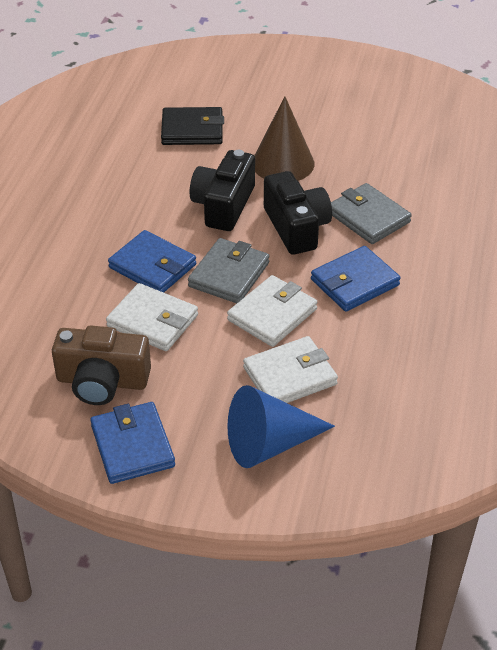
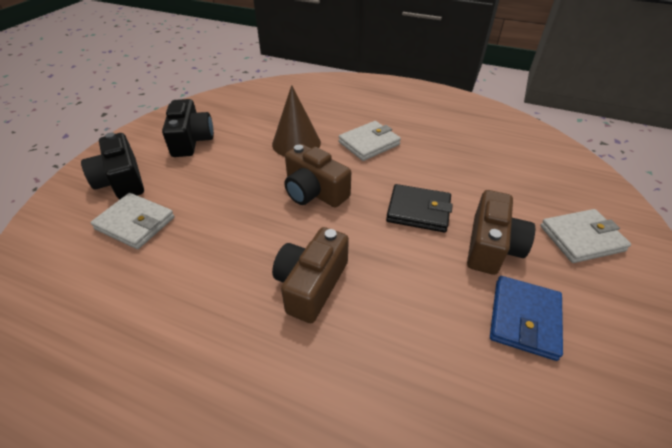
blue cone: 1 -> 0
blue wallet: 3 -> 1
brown camera: 1 -> 3
grey wallet: 2 -> 0

